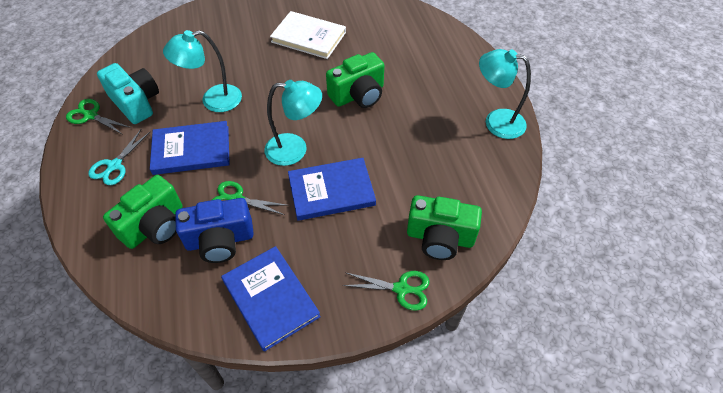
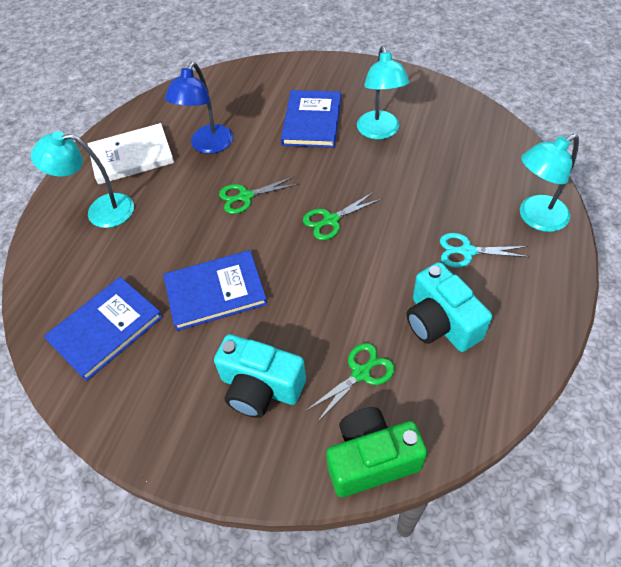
blue camera: 1 -> 0
blue lamp: 0 -> 1
green camera: 3 -> 1
turquoise camera: 1 -> 2

